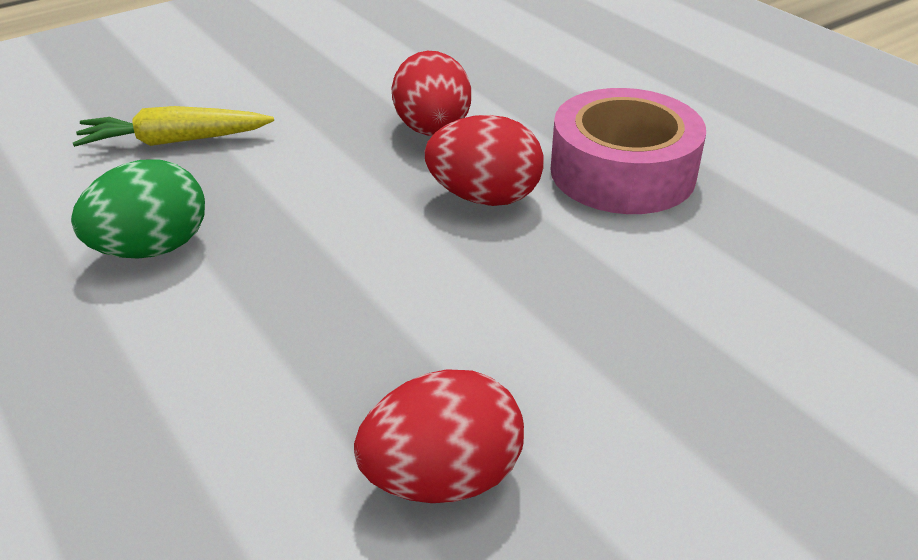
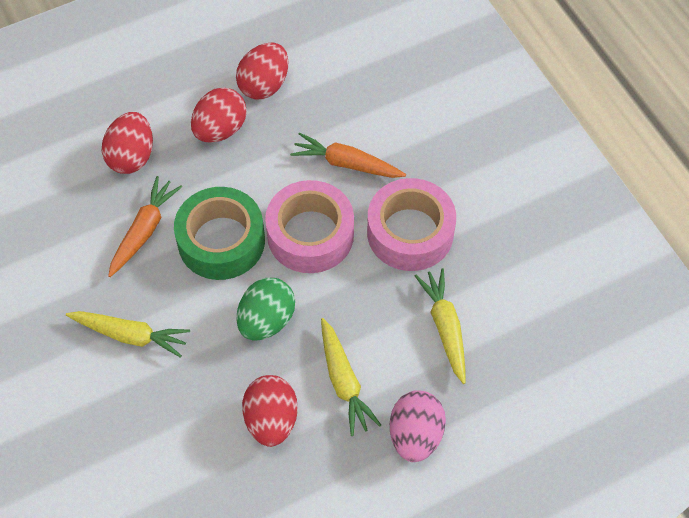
green tape: 0 -> 1
orange carrot: 0 -> 2
pink egg: 0 -> 1
pink tape: 1 -> 2
red egg: 3 -> 4
yellow carrot: 1 -> 3

